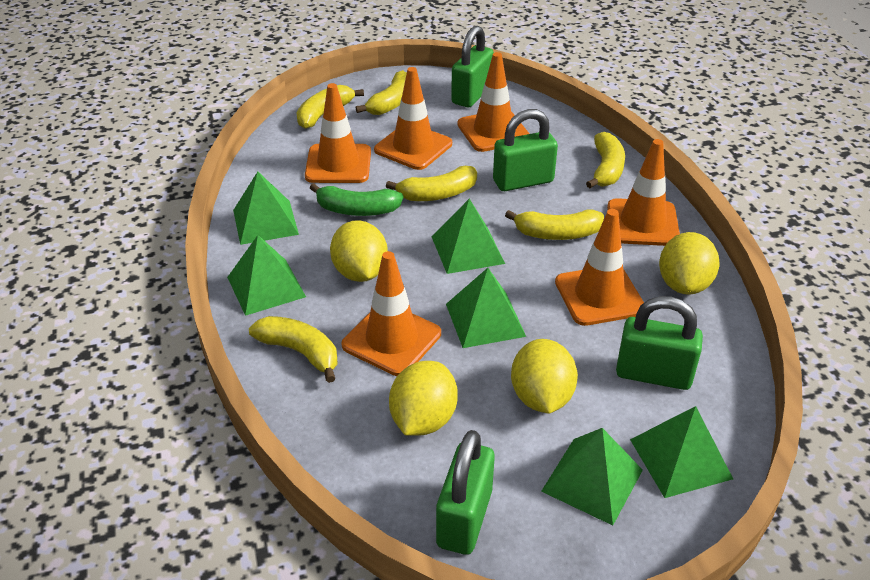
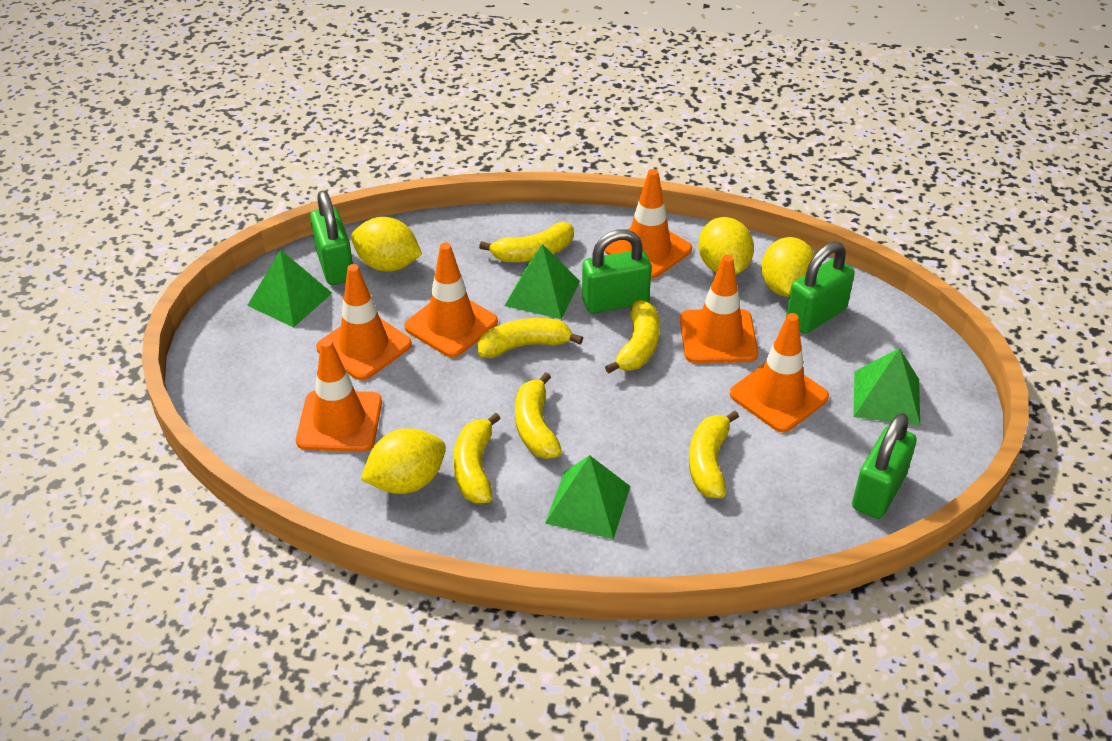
green banana: 1 -> 0
green pyramid: 6 -> 4

